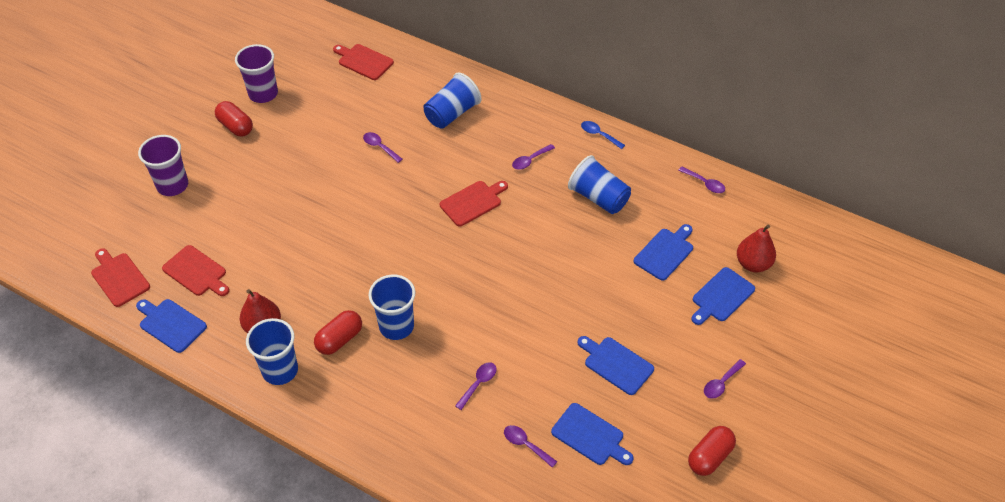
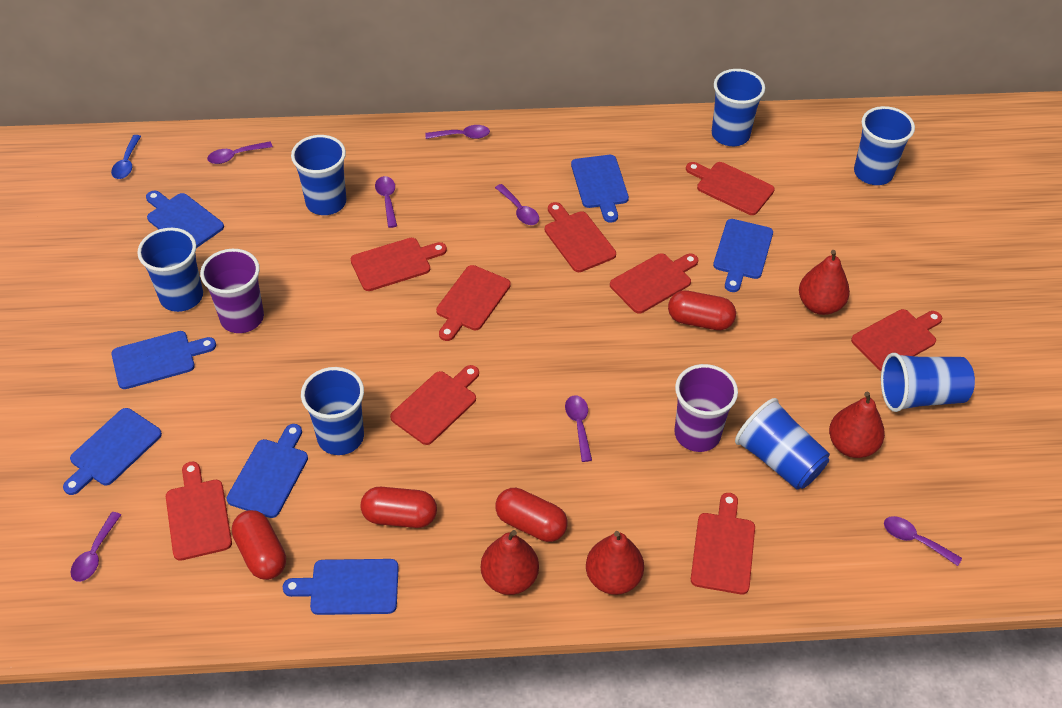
blue cup: 4 -> 7
blue cutting board: 5 -> 7
purple spoon: 6 -> 7
red capsule: 3 -> 4
red cutting board: 4 -> 9
red pear: 2 -> 4

